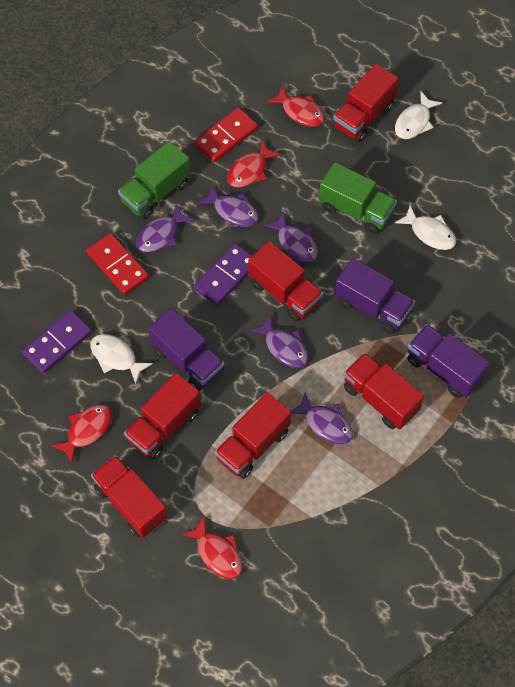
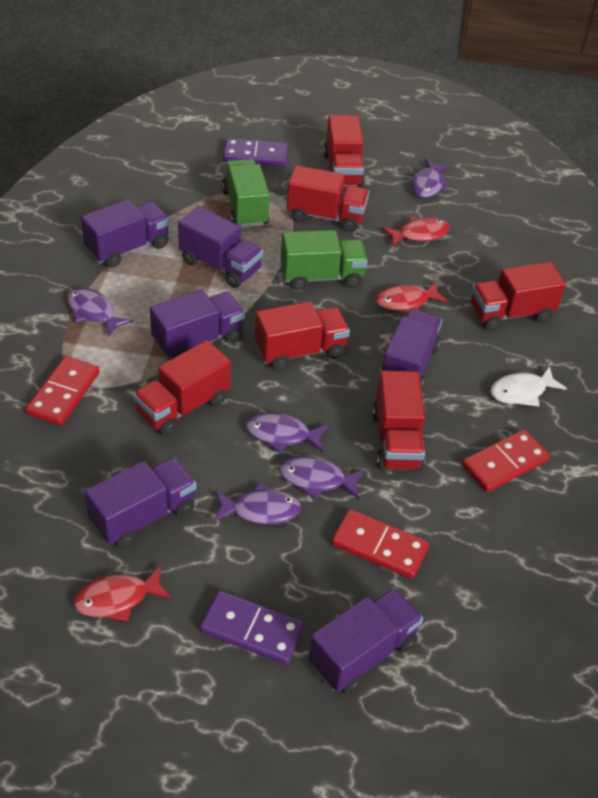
purple truck: 3 -> 6
red domino: 2 -> 3
red fish: 4 -> 3
white fish: 3 -> 1

